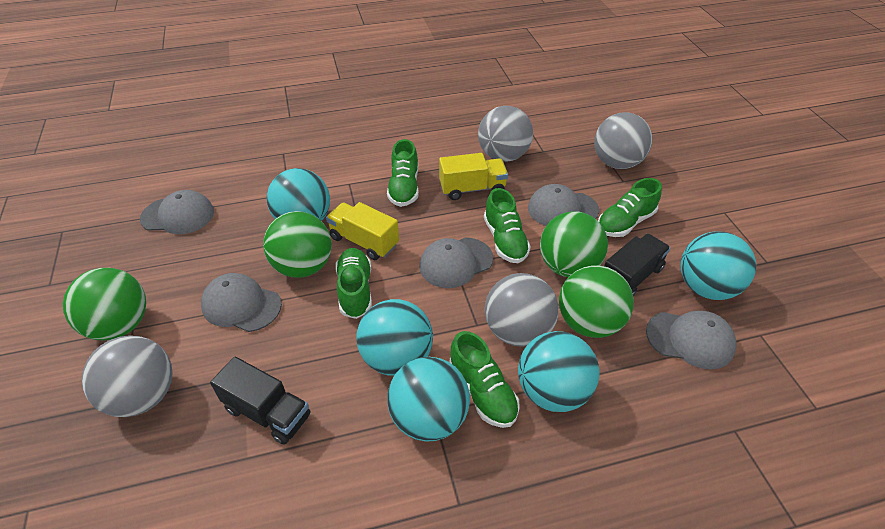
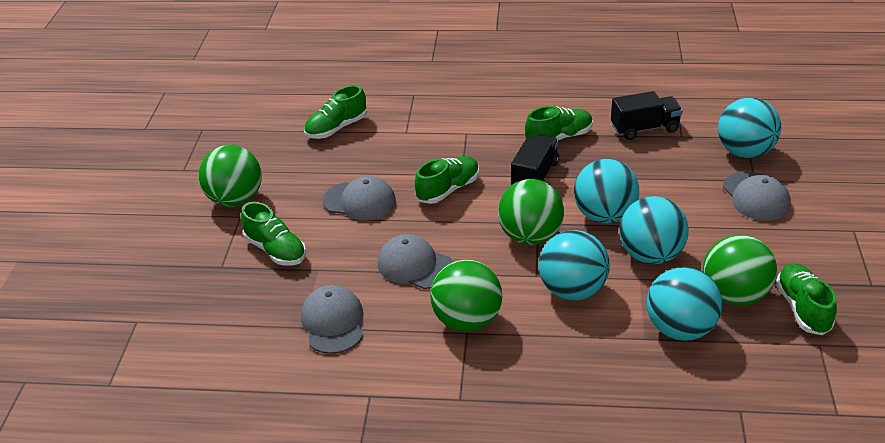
grey ball: 4 -> 0
grey cap: 5 -> 4
yellow truck: 2 -> 0

